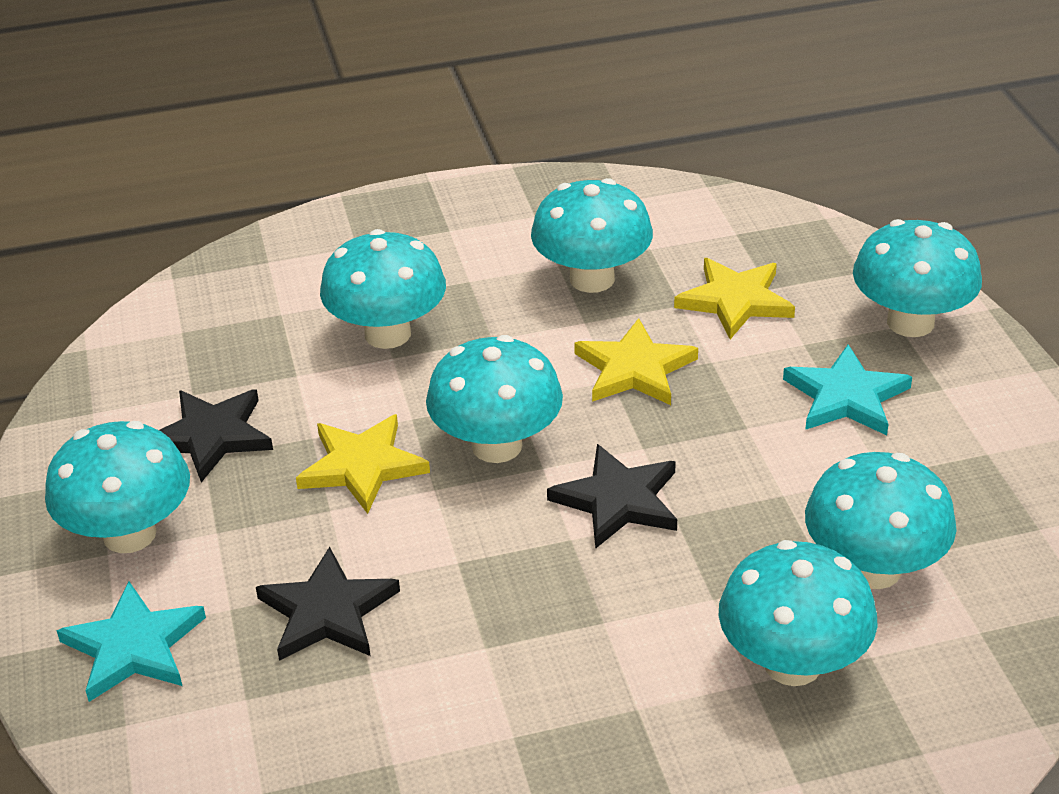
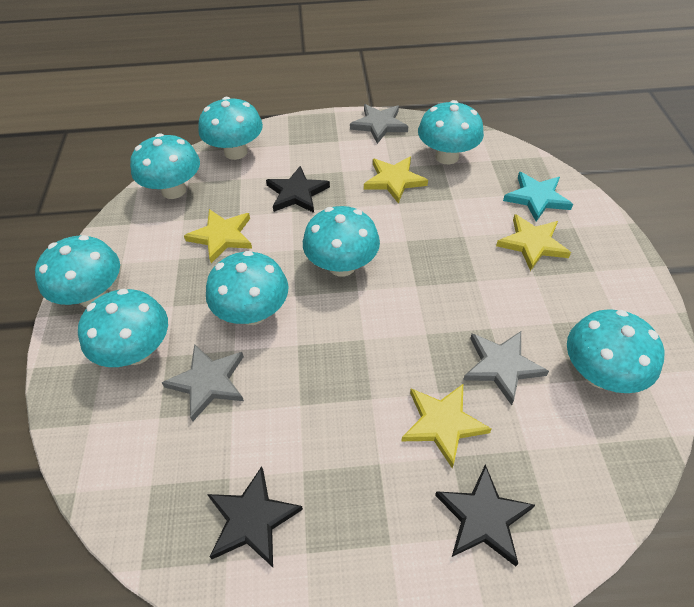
grey star: 0 -> 3
turquoise mushroom: 7 -> 8
turquoise star: 2 -> 1
yellow star: 3 -> 4

